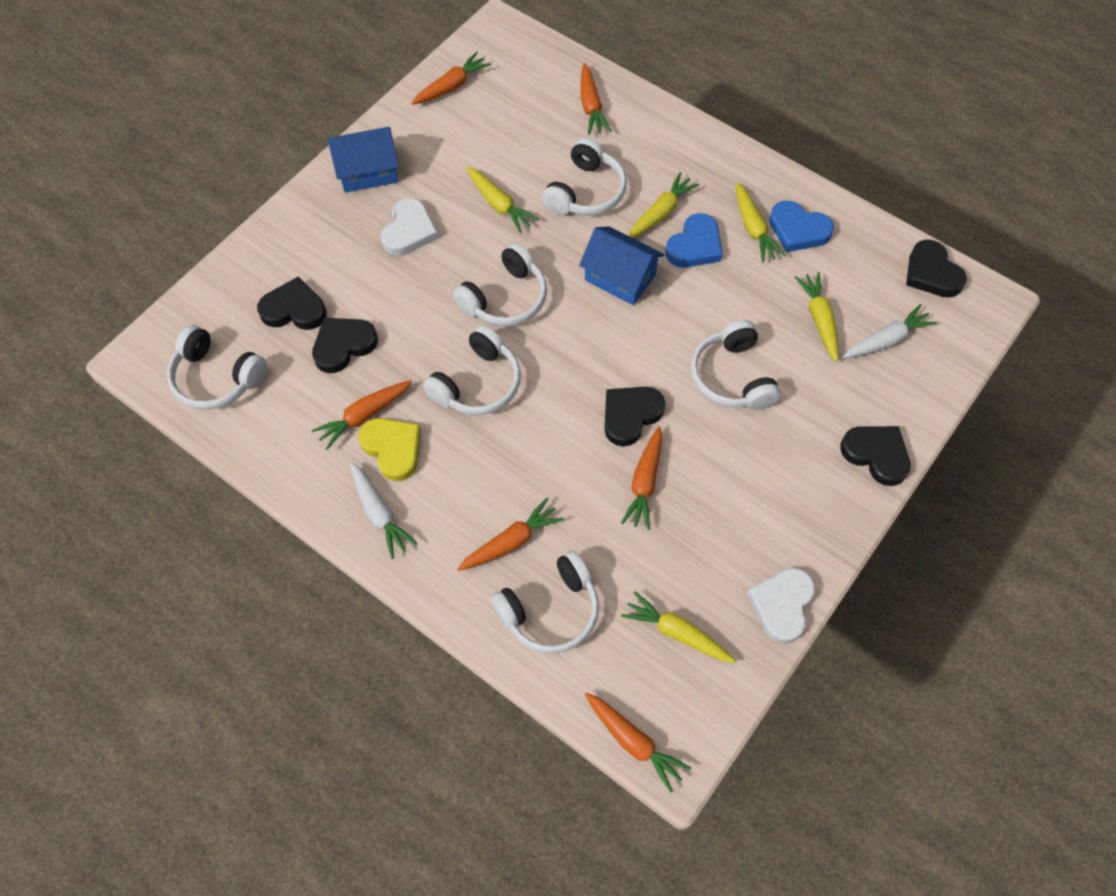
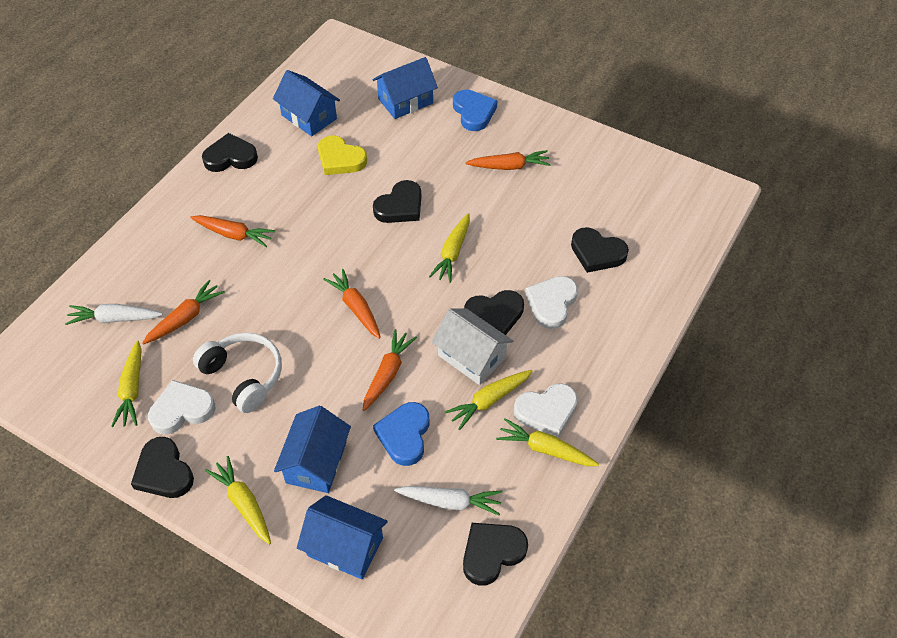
black heart: 5 -> 6
blue house: 2 -> 4
orange carrot: 6 -> 5
white headphones: 6 -> 1
white heart: 2 -> 3
white house: 0 -> 1

